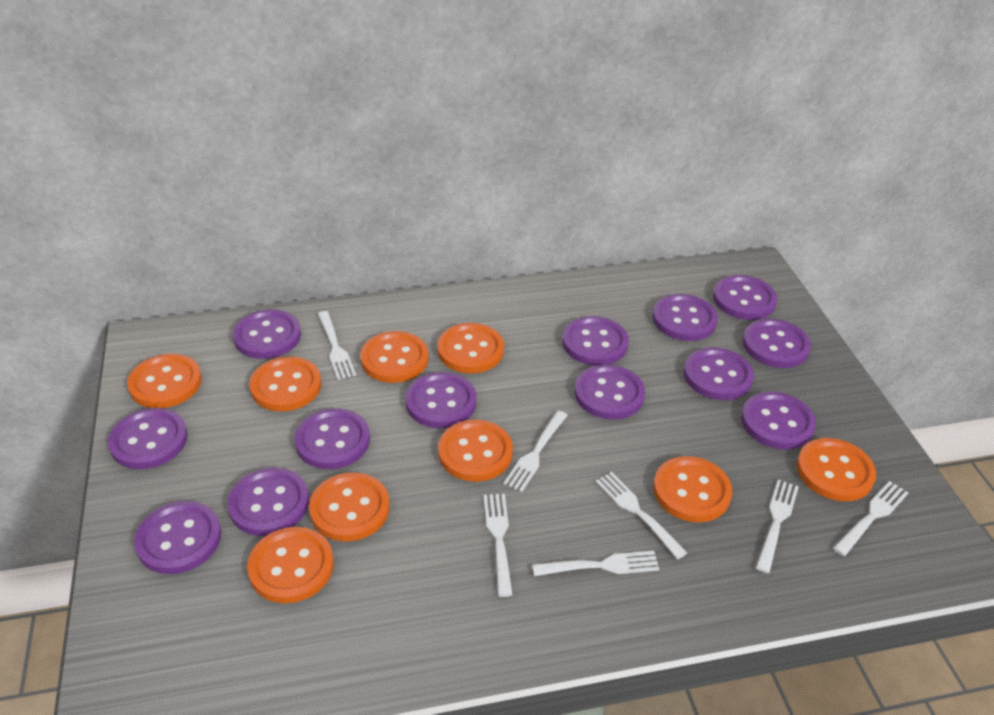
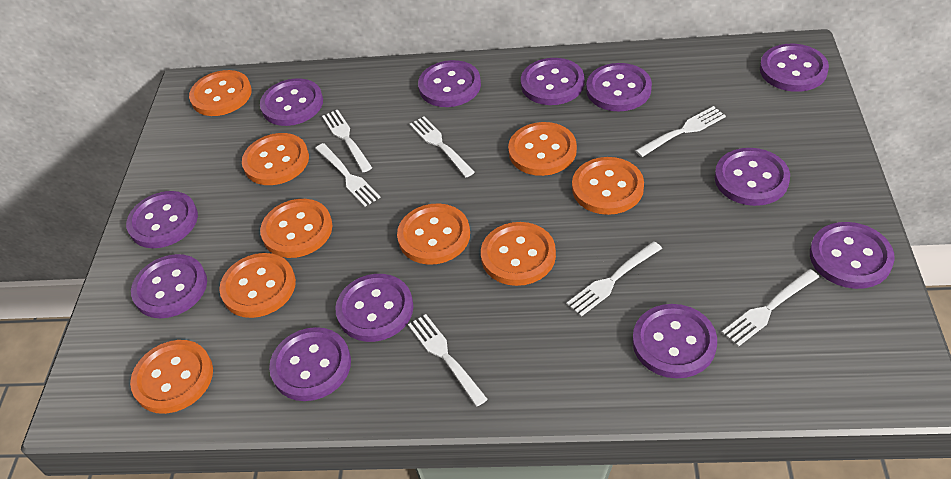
purple button: 13 -> 12

